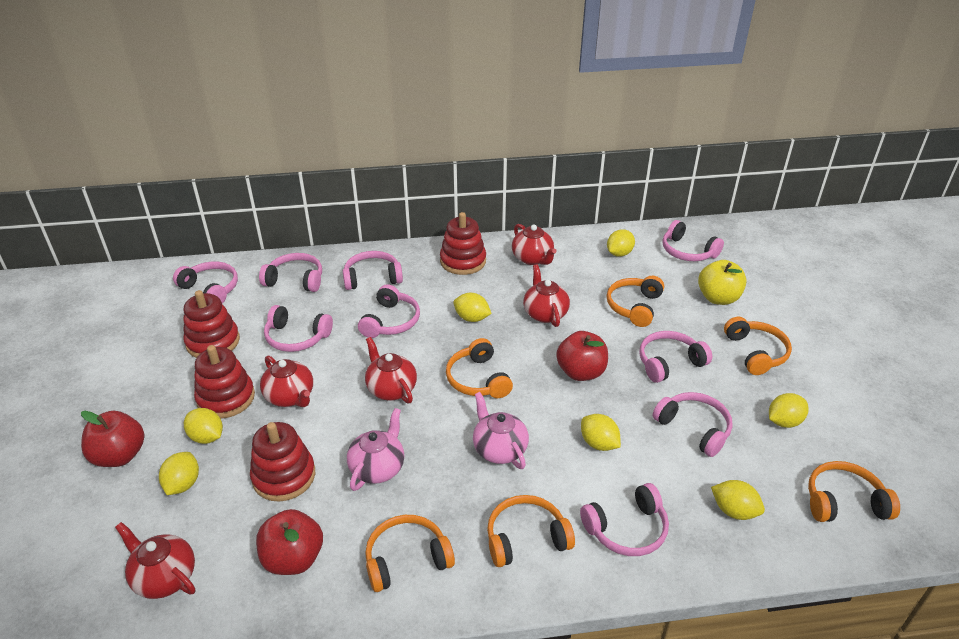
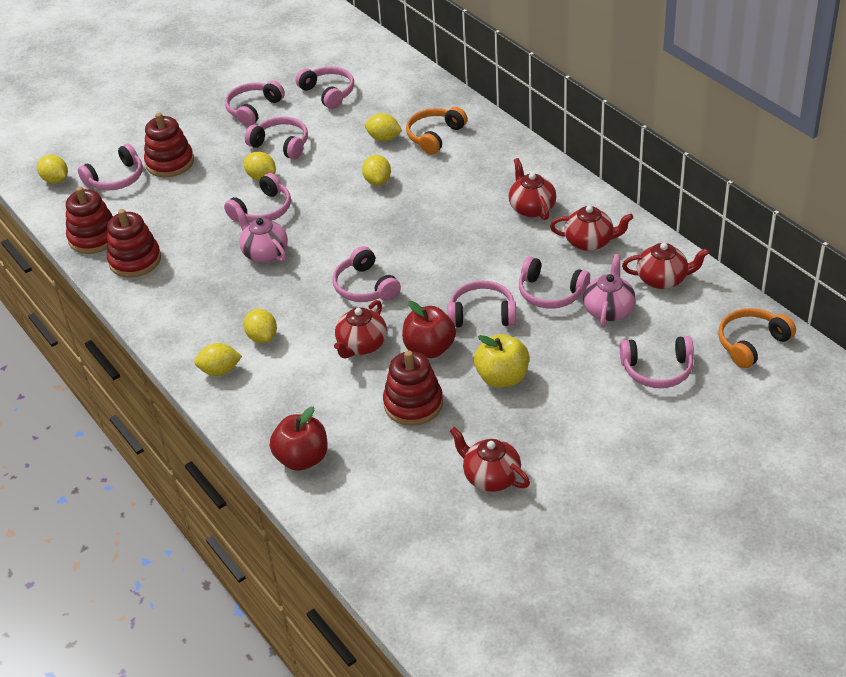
orange headphones: 6 -> 2
red apple: 3 -> 2
yellow lemon: 7 -> 6

